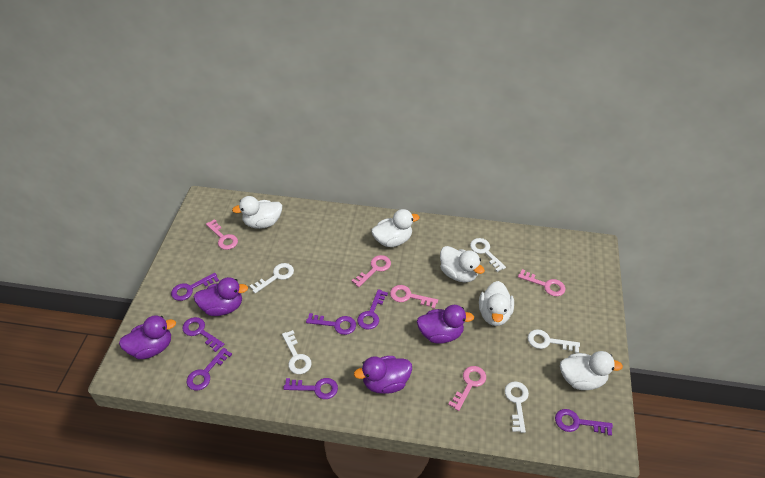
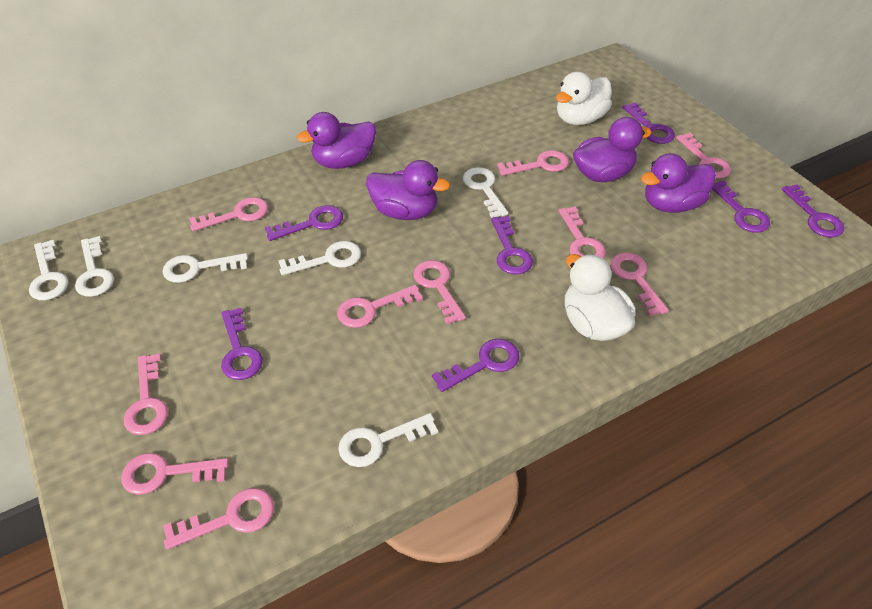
pink key: 5 -> 10
white duck: 5 -> 2
white key: 5 -> 6

